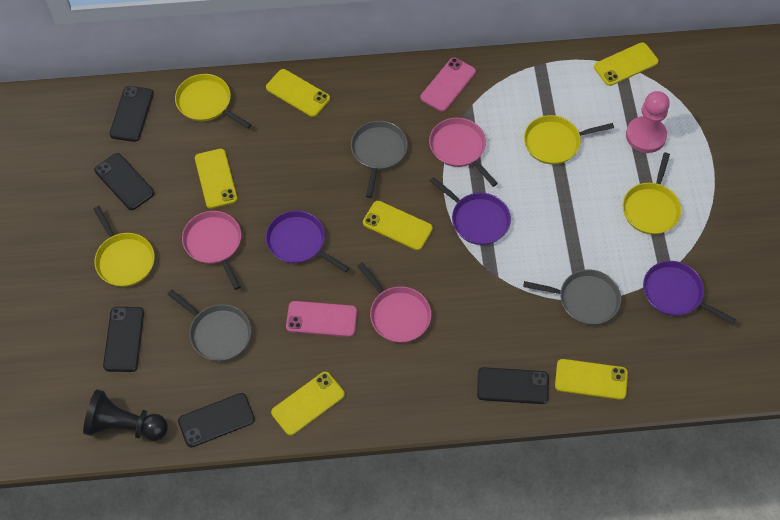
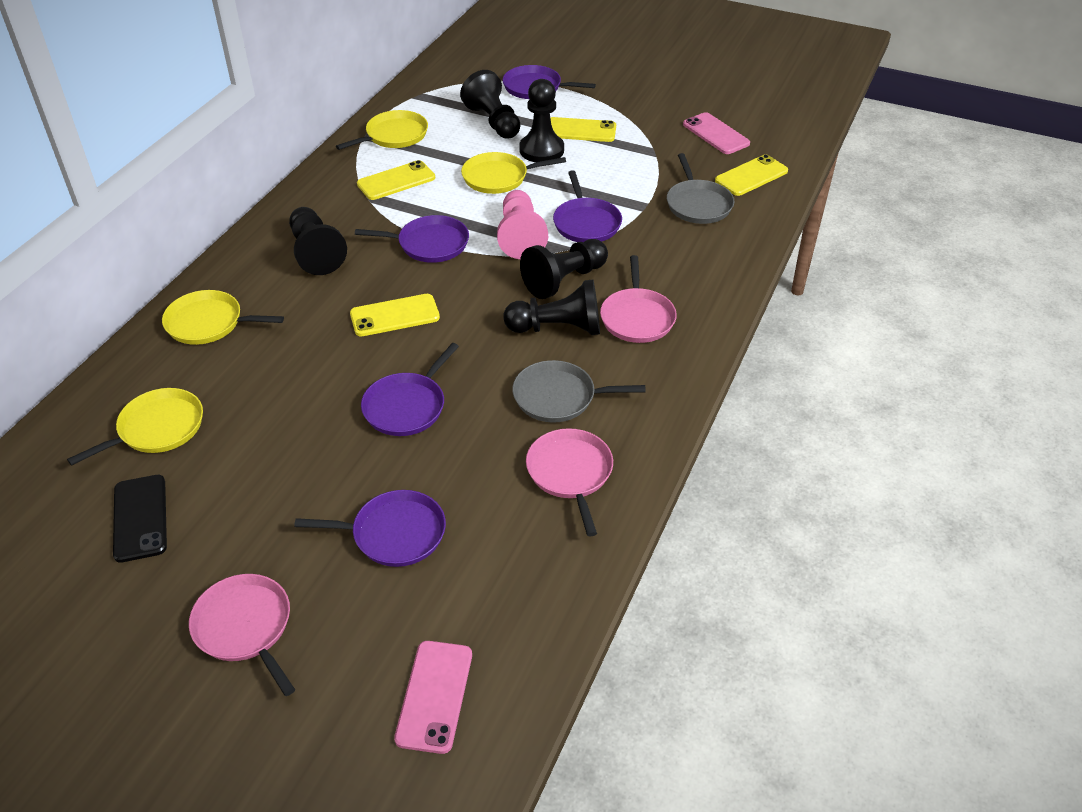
black pawn: 1 -> 5
black phone: 5 -> 1
grey pan: 3 -> 2
purple pan: 3 -> 5
yellow phone: 6 -> 4

